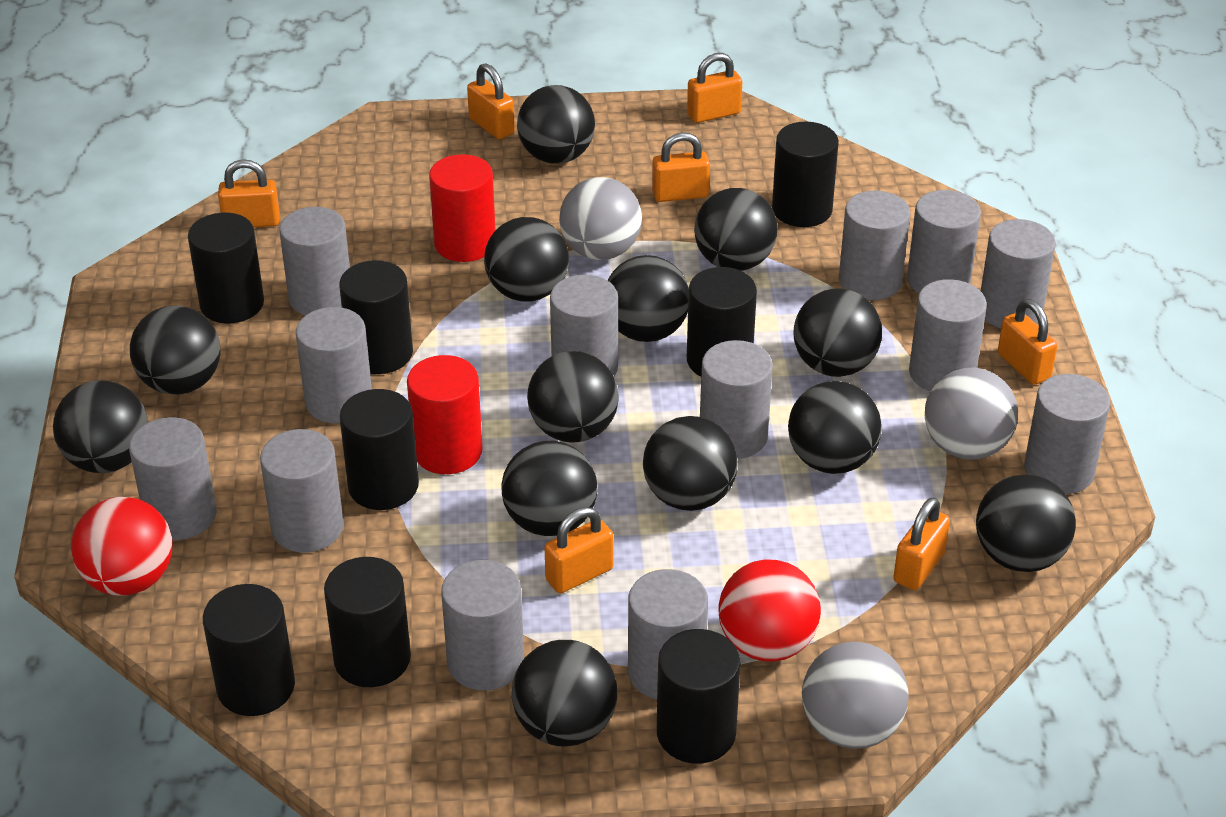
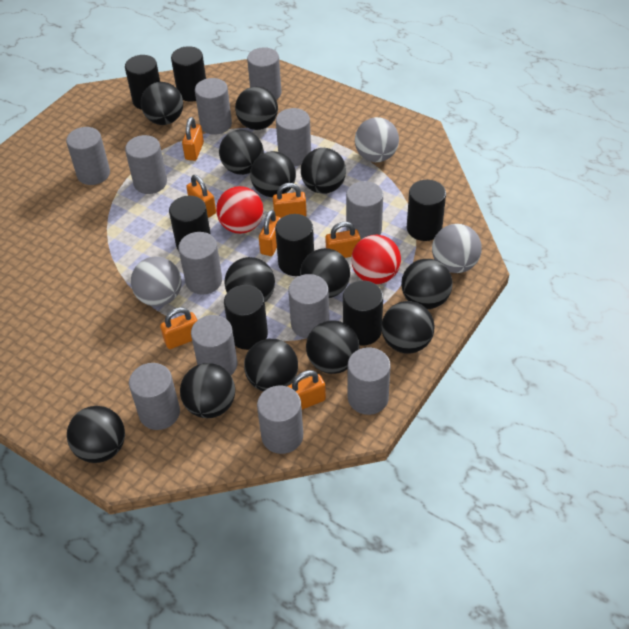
black cylinder: 8 -> 7
grey cylinder: 13 -> 12
red cylinder: 2 -> 0

